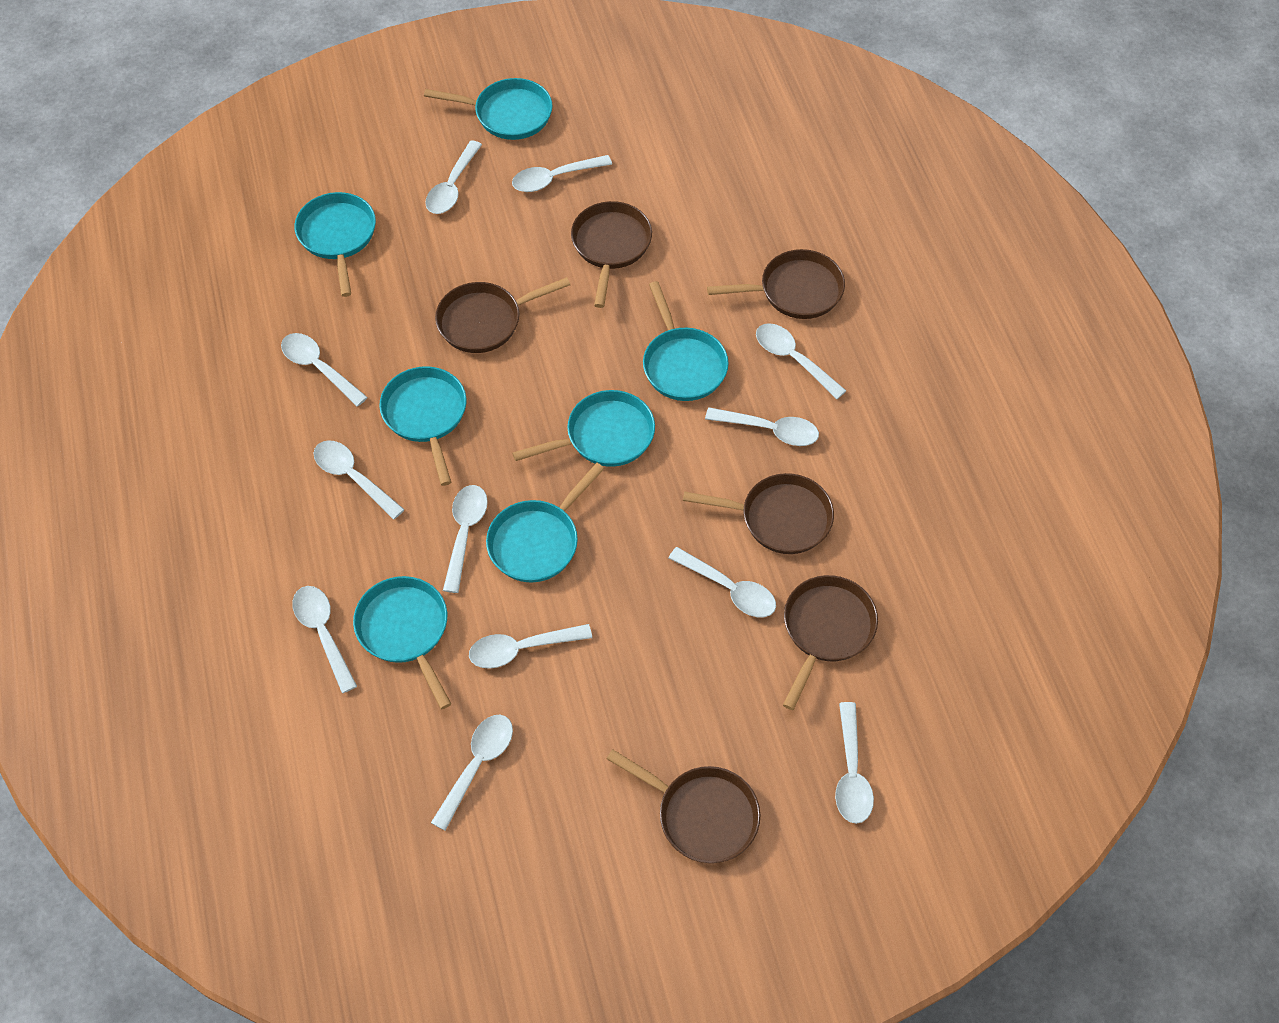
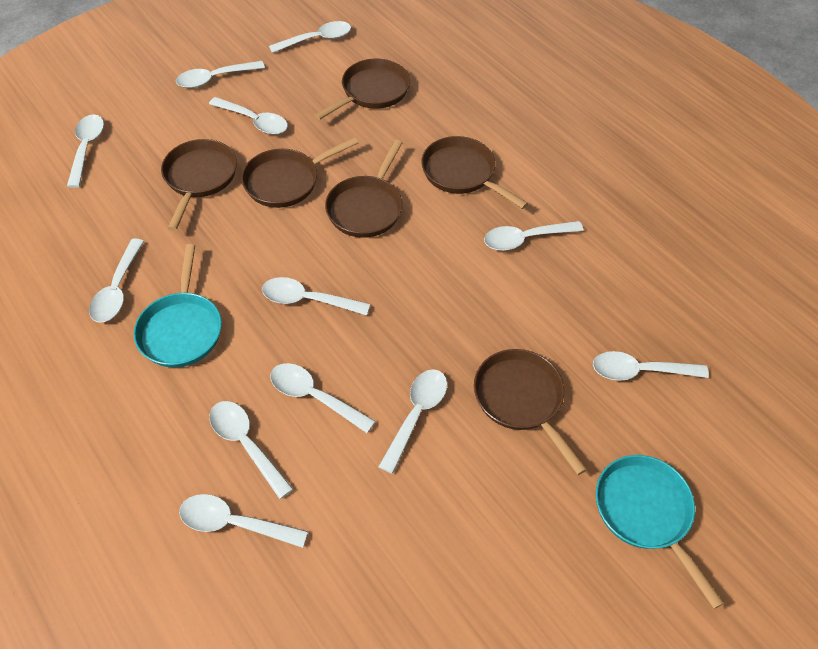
turquoise pan: 7 -> 2

